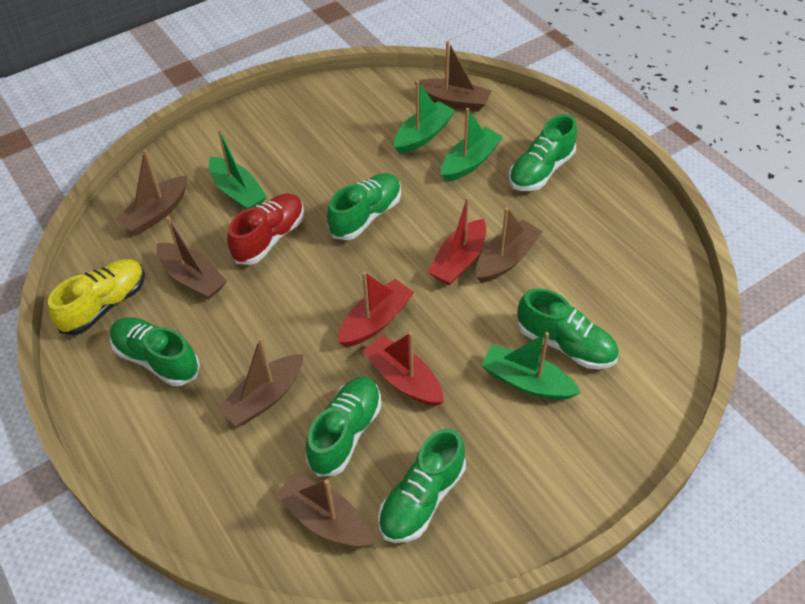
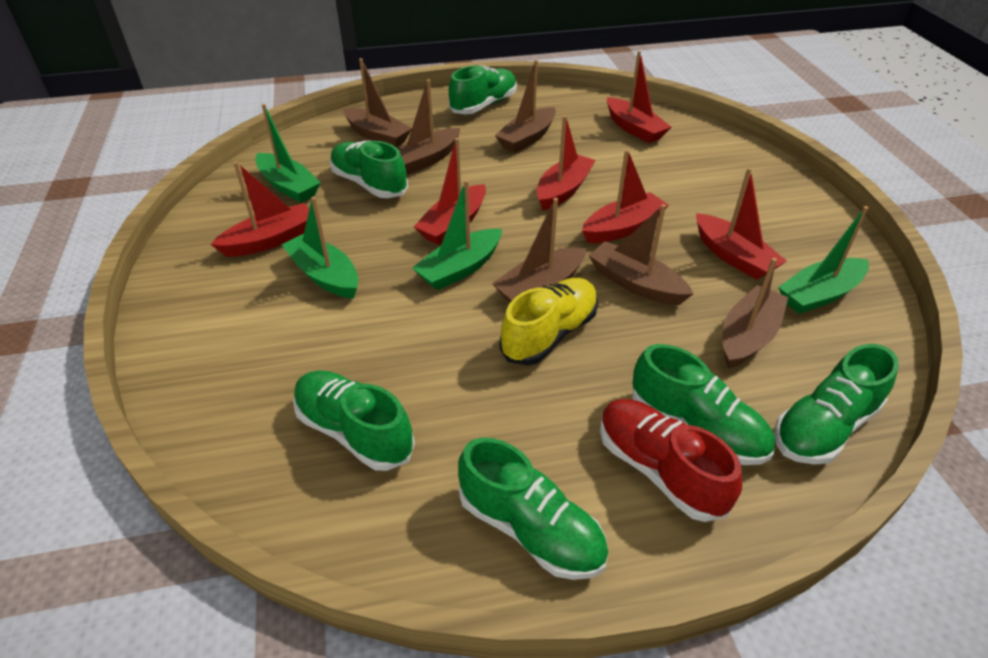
red boat: 3 -> 6

